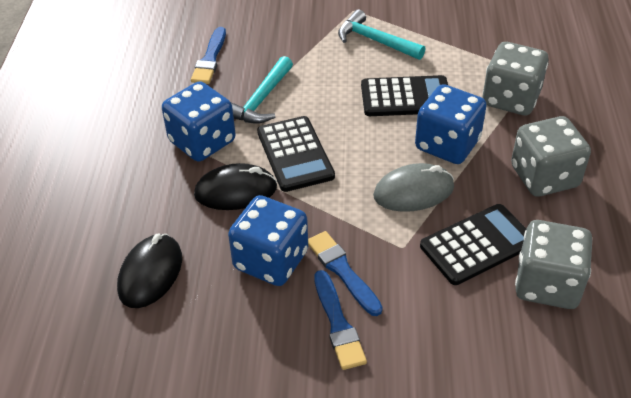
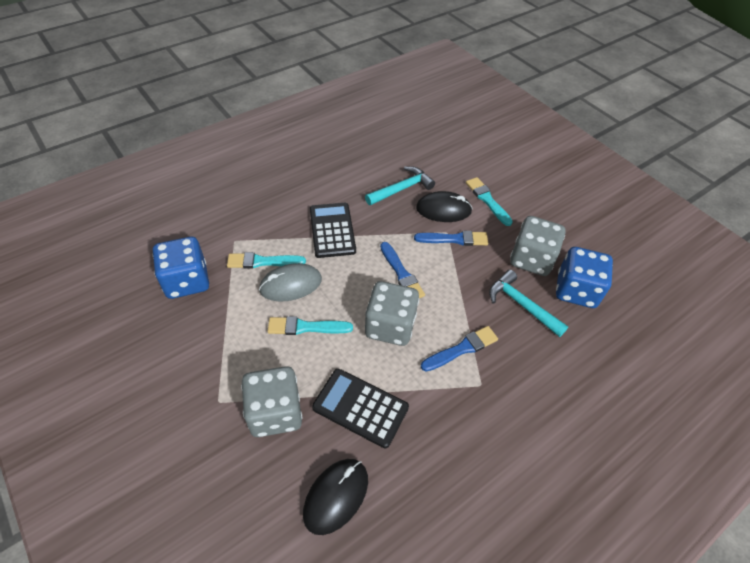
black calculator: 3 -> 2
blue dice: 3 -> 2
turquoise brush: 0 -> 3

